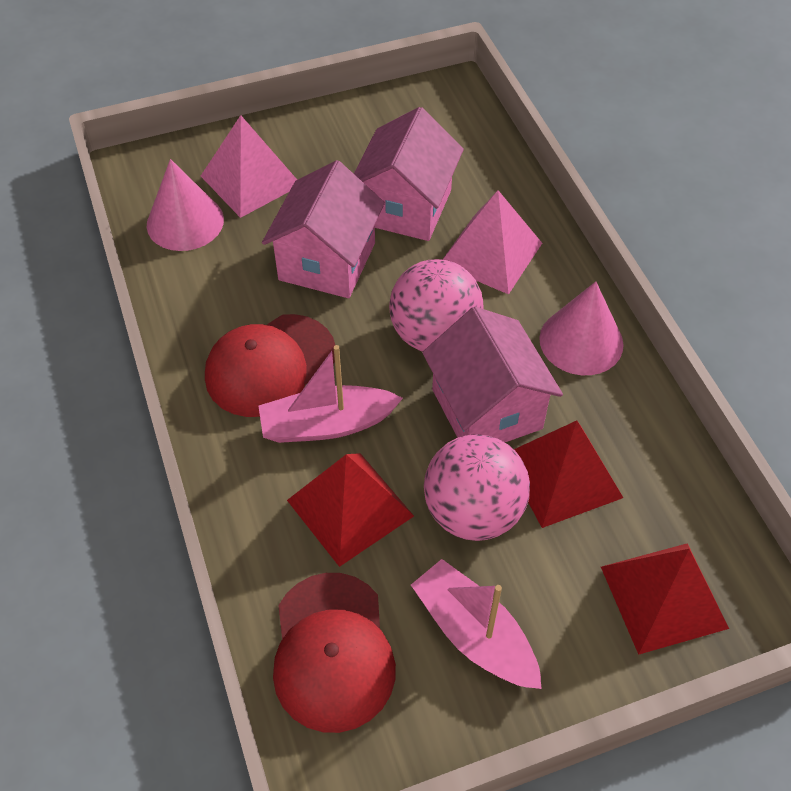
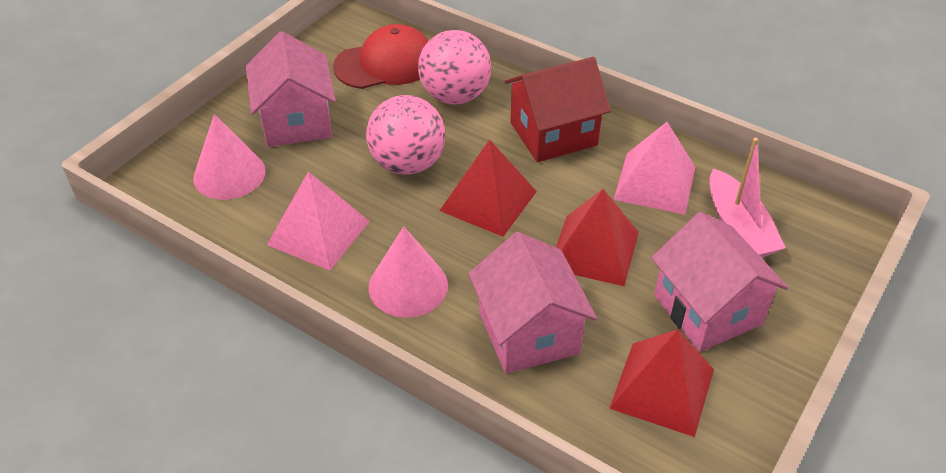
pink boat: 2 -> 1
red cap: 2 -> 1
red house: 0 -> 1

